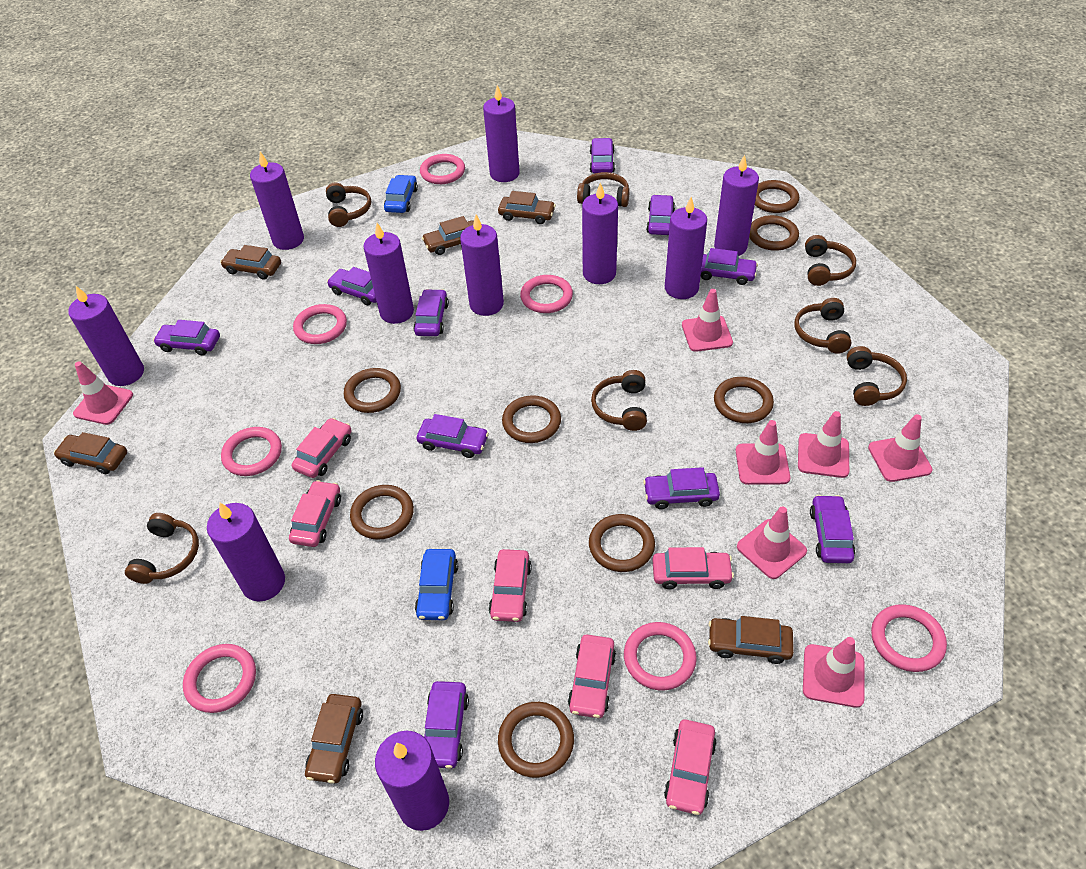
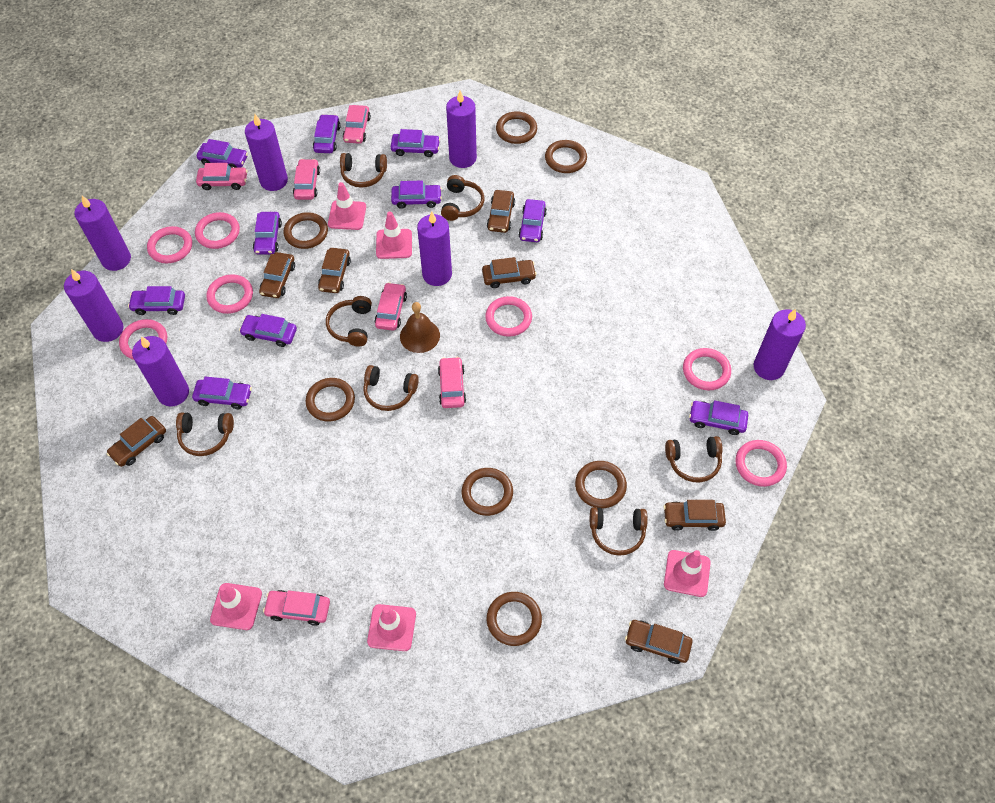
blue car: 2 -> 0
brown bell: 0 -> 1
brown car: 6 -> 7
brown ring: 8 -> 7
pink traffic cone: 7 -> 5
purple candle: 10 -> 7

